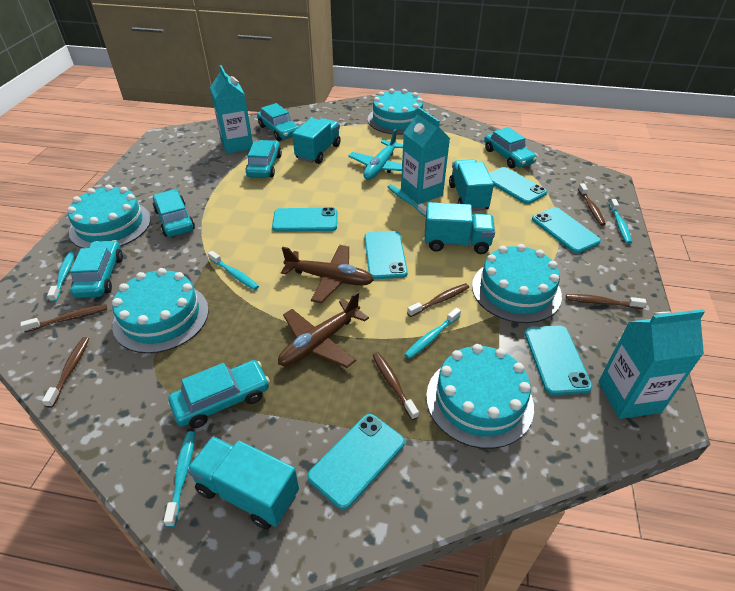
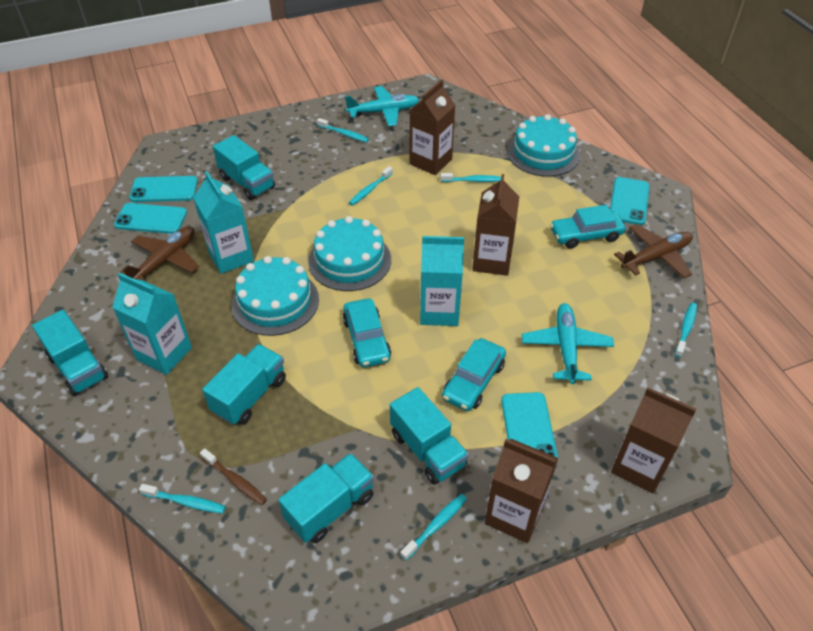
brown carton: 0 -> 4
brown toothbrush: 6 -> 1
turquoise cake: 5 -> 3
turquoise car: 6 -> 3
turquoise phone: 6 -> 4
turquoise plane: 1 -> 2
turquoise truck: 4 -> 5

